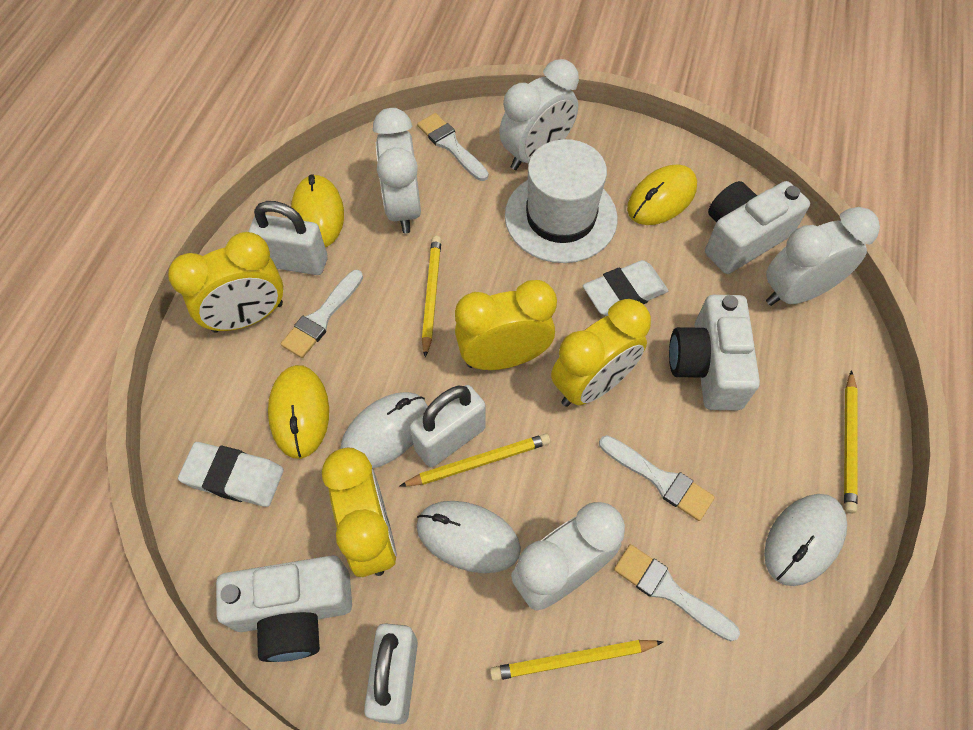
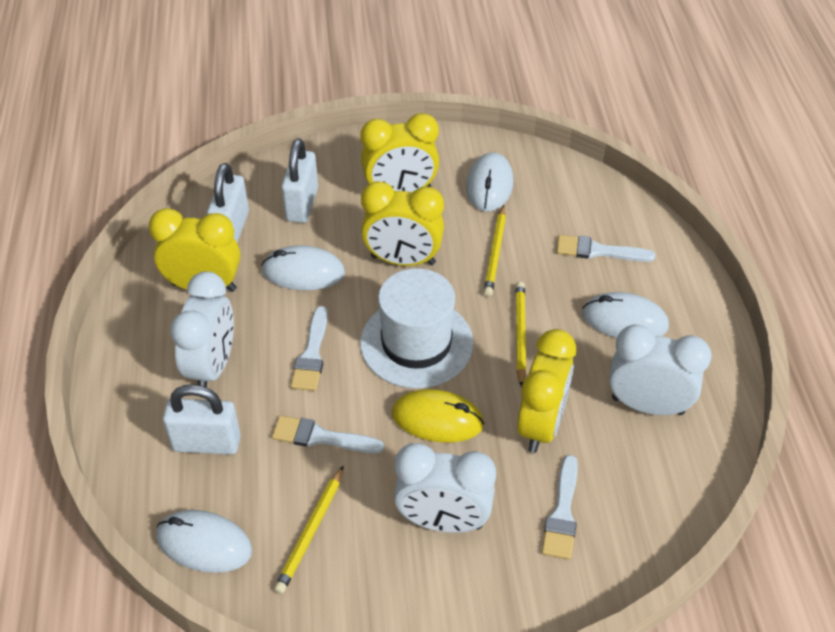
white camera: 3 -> 0
white clock: 4 -> 3
white eraser: 2 -> 0
white mouse: 3 -> 4
yellow mouse: 3 -> 1
yellow pencil: 4 -> 3

